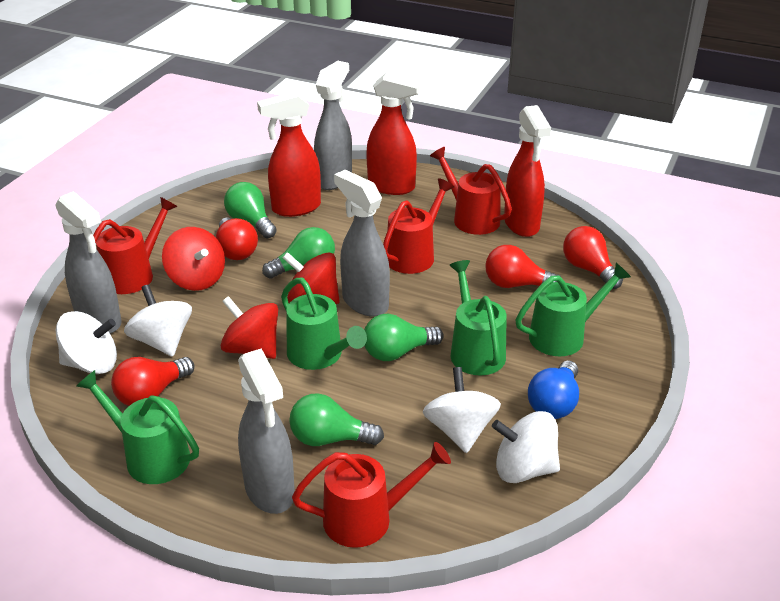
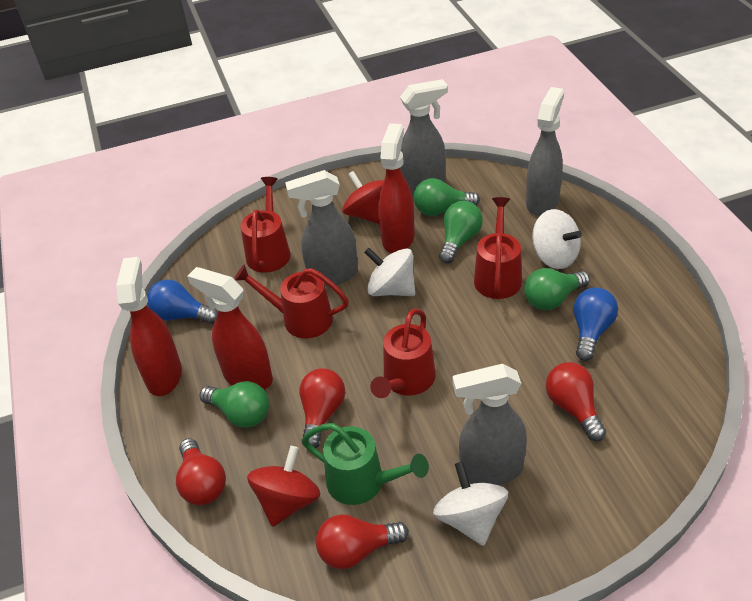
blue light bulb: 1 -> 2
green watering can: 4 -> 1
red spinning top: 3 -> 2
white spinning top: 4 -> 3

